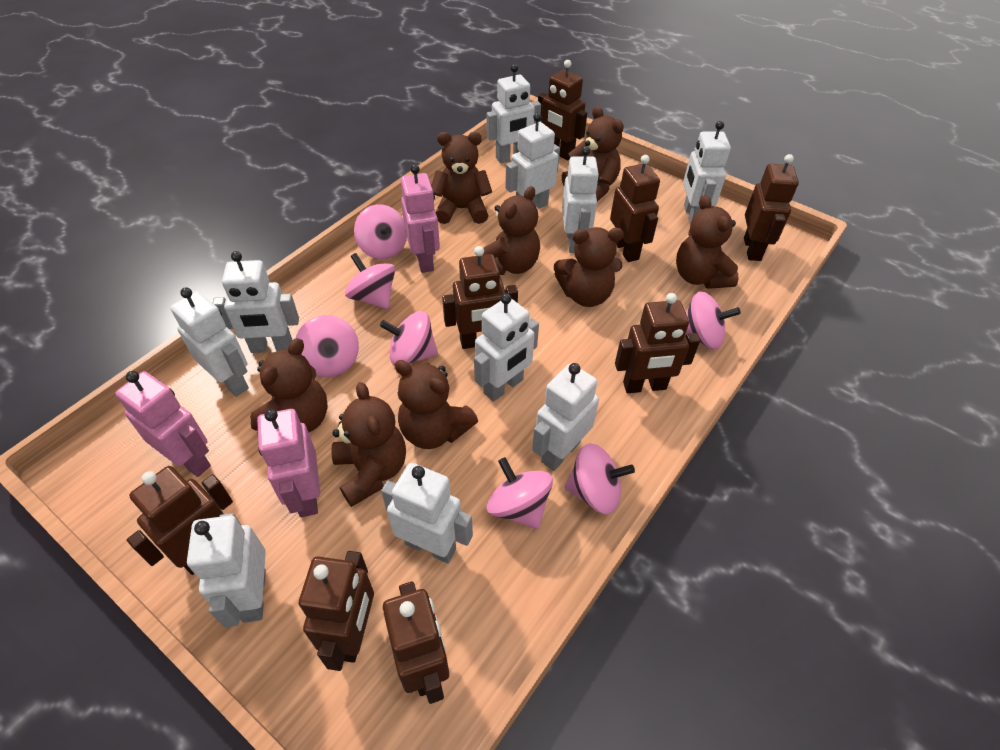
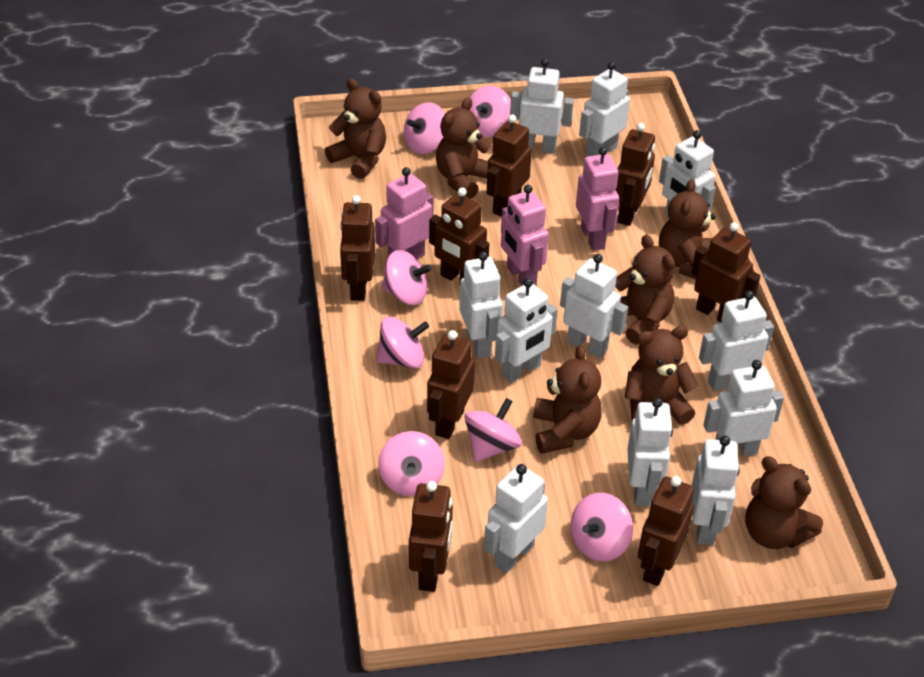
brown teddy bear: 8 -> 7
white robot: 10 -> 11

